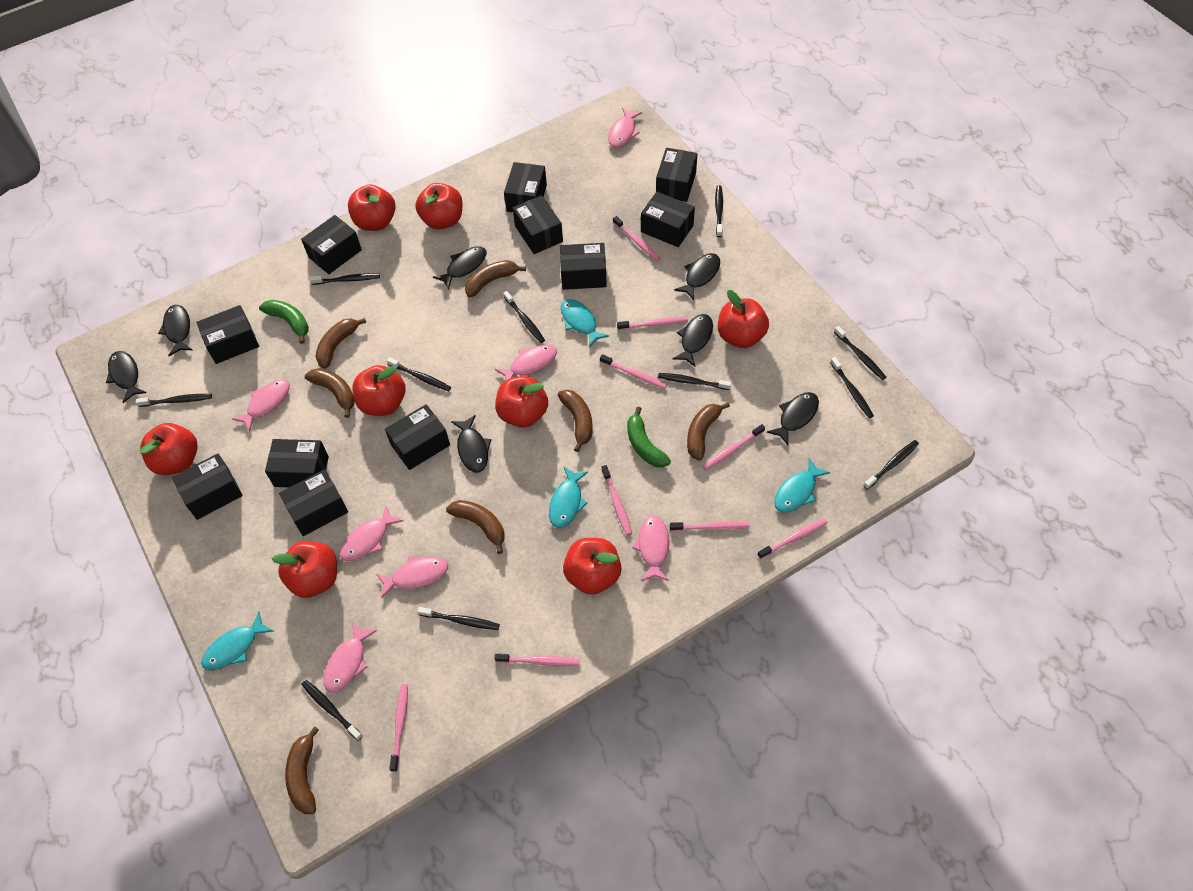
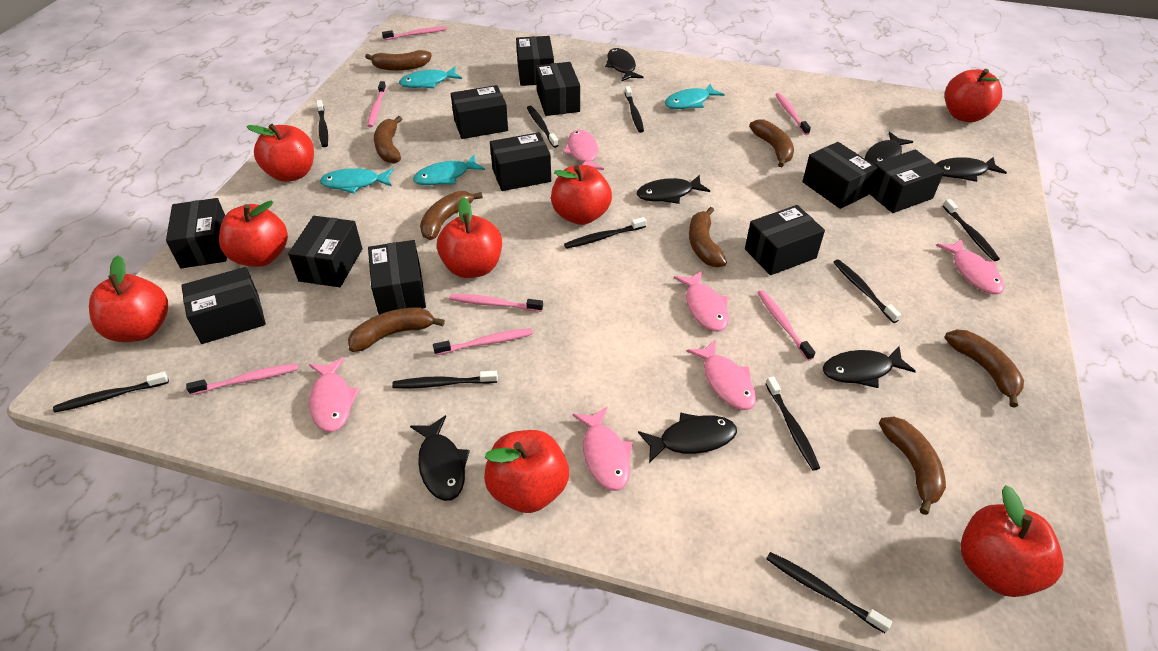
black toothbrush: 11 -> 10
brown banana: 7 -> 8
green banana: 2 -> 0
pink fish: 7 -> 6
pink toothbrush: 9 -> 7

